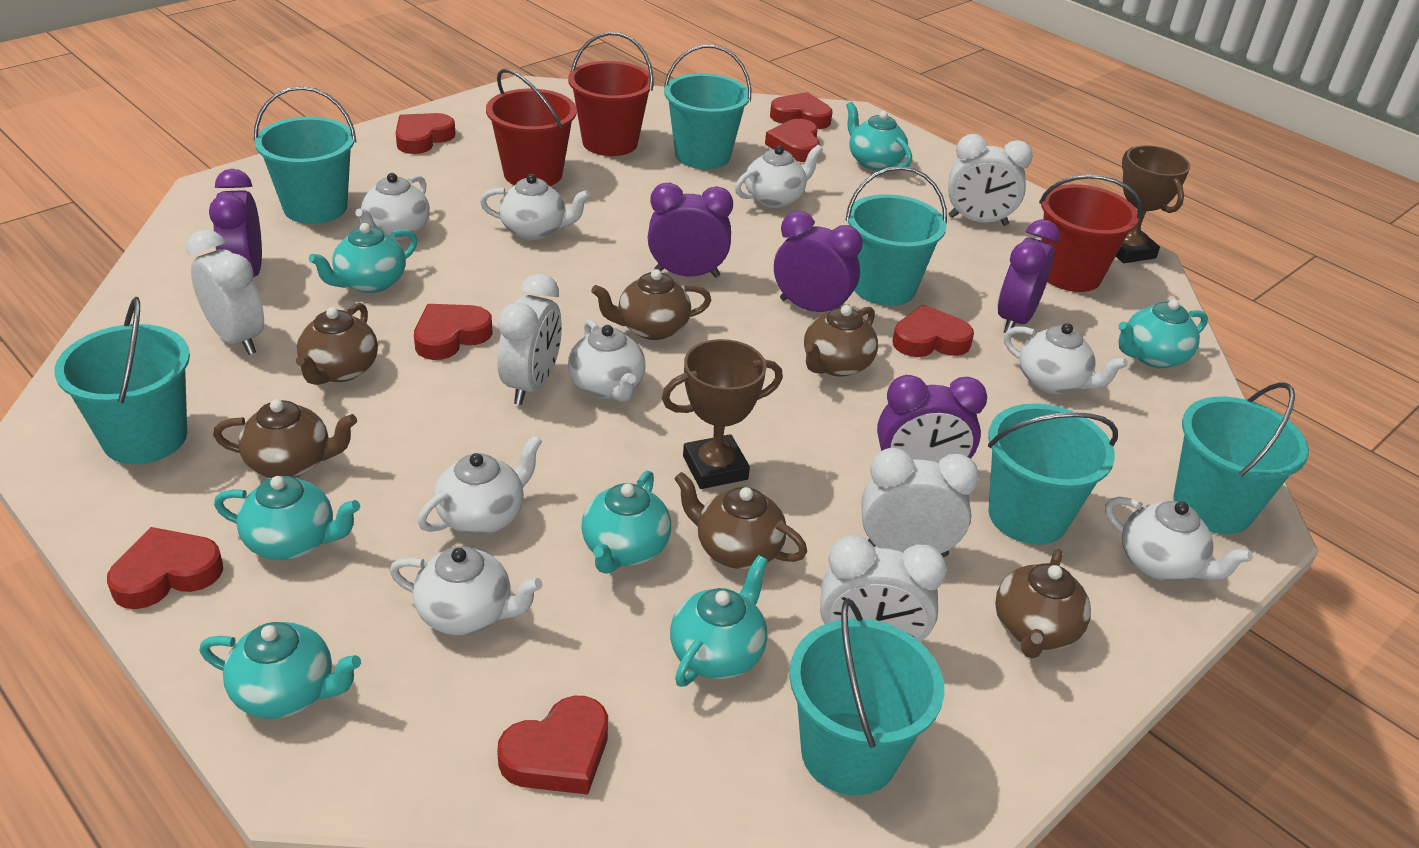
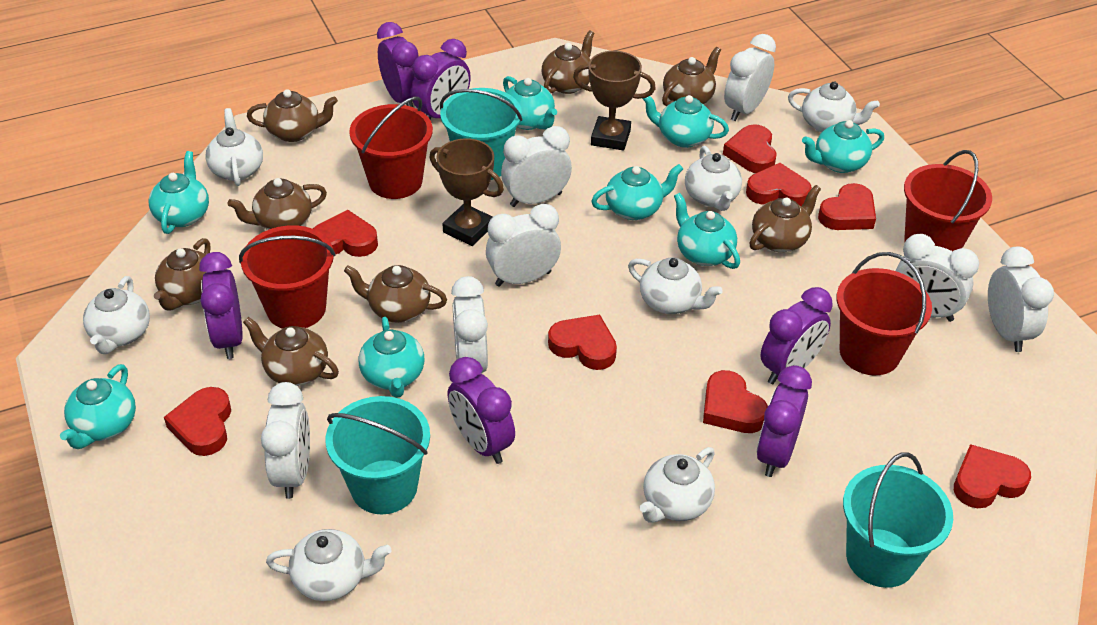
brown teapot: 6 -> 8
purple clock: 5 -> 6
red bucket: 3 -> 4
red heart: 7 -> 8
turquoise bucket: 7 -> 3
turquoise teapot: 7 -> 8
white clock: 5 -> 7
white teapot: 8 -> 7

